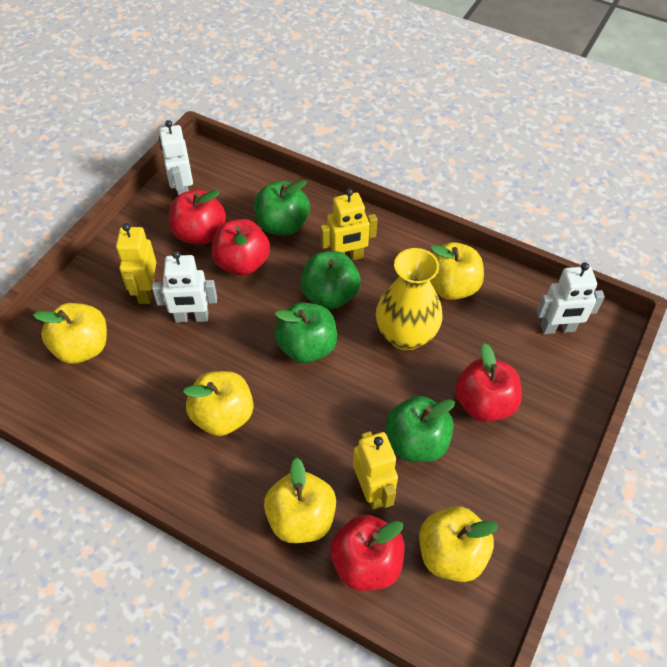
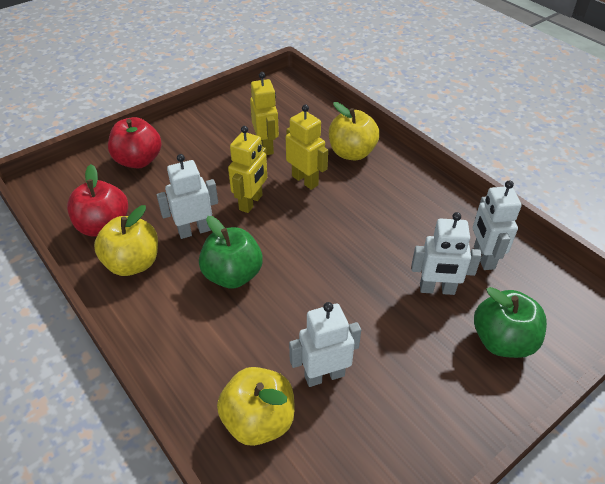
green apple: 4 -> 2
red apple: 4 -> 2
white robot: 3 -> 4
yellow apple: 5 -> 3
yellow vase: 1 -> 0

